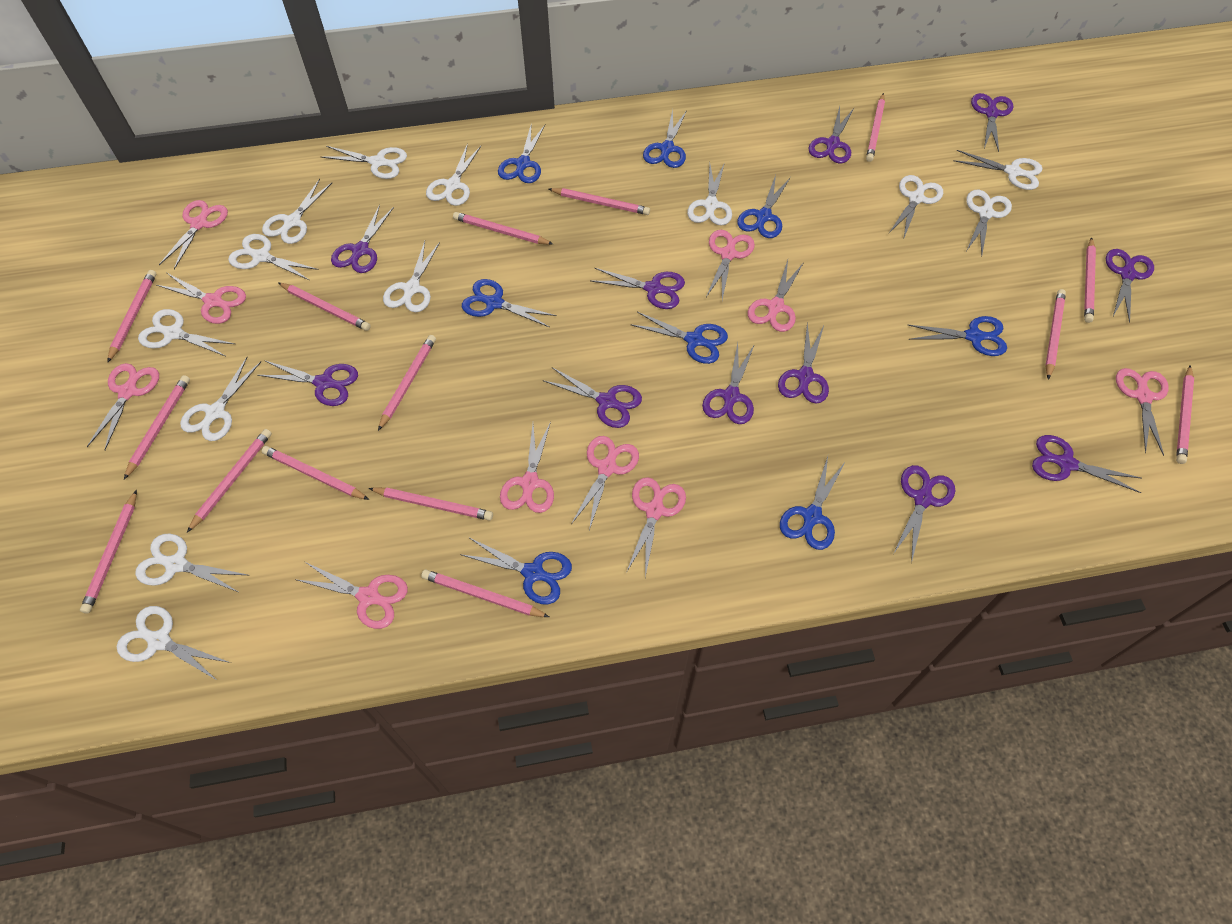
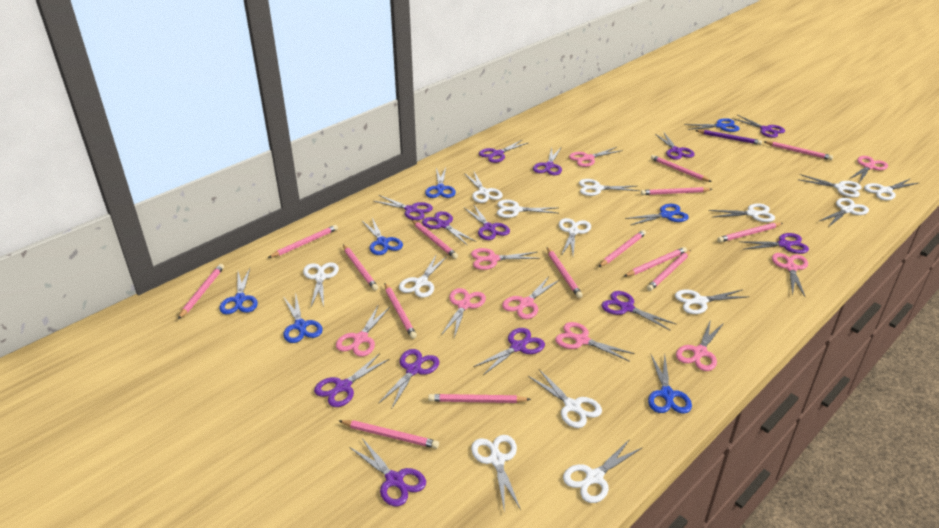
blue scissors: 8 -> 7
pink scissors: 10 -> 9
purple pencil: 0 -> 1
purple scissors: 11 -> 13
white scissors: 13 -> 14

